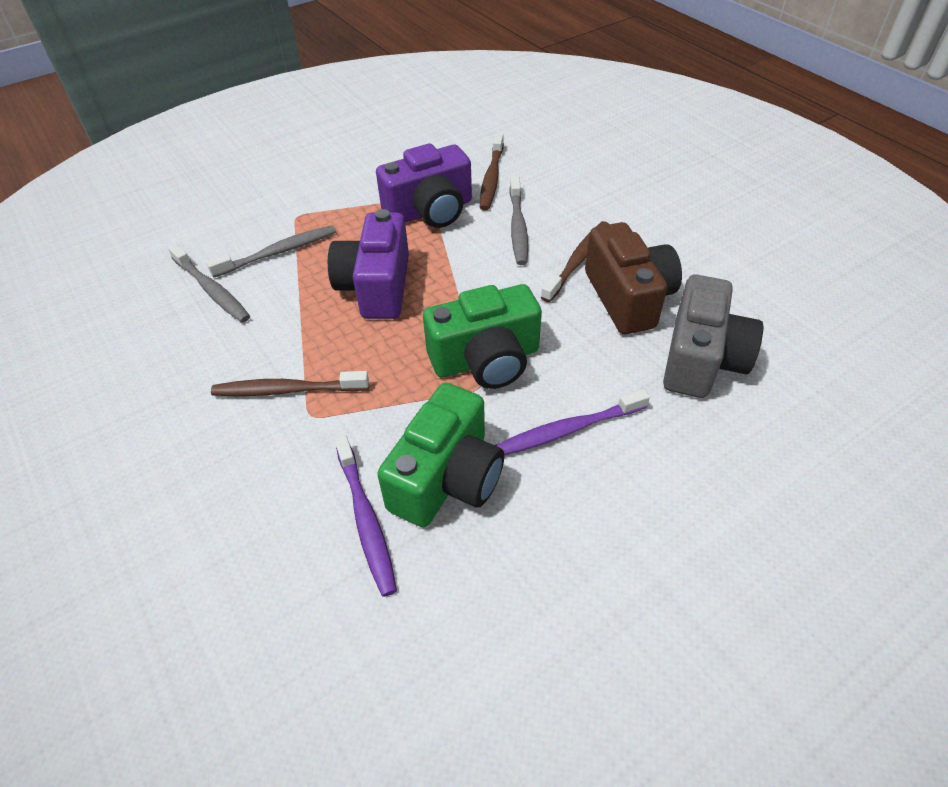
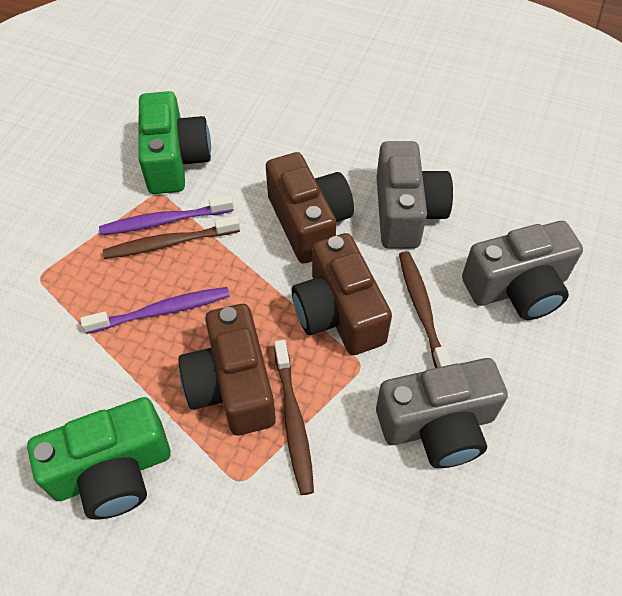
brown camera: 1 -> 3
grey camera: 1 -> 3
grey toothbrush: 3 -> 0
purple camera: 2 -> 0

